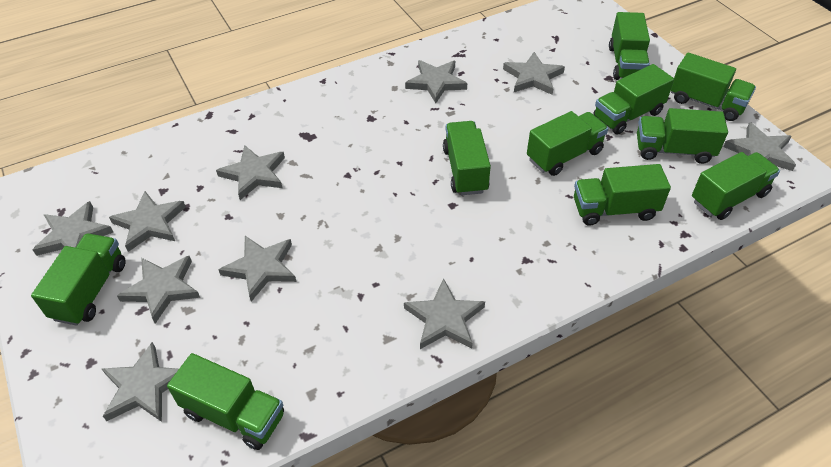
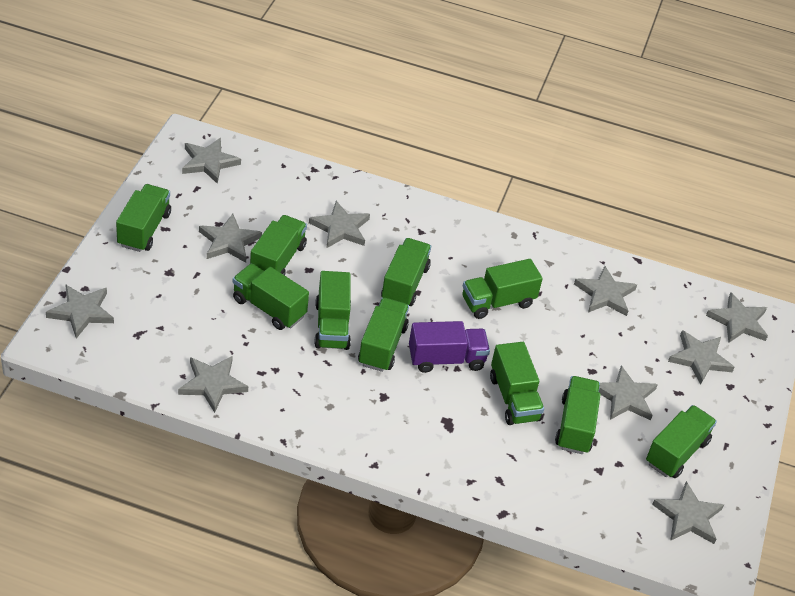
purple truck: 0 -> 1

